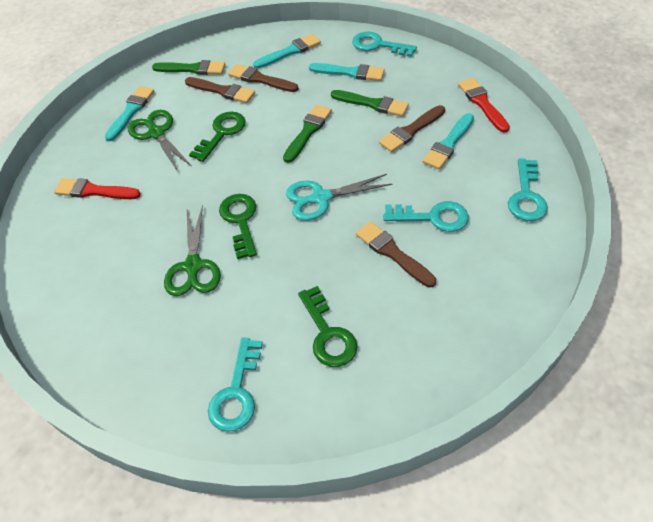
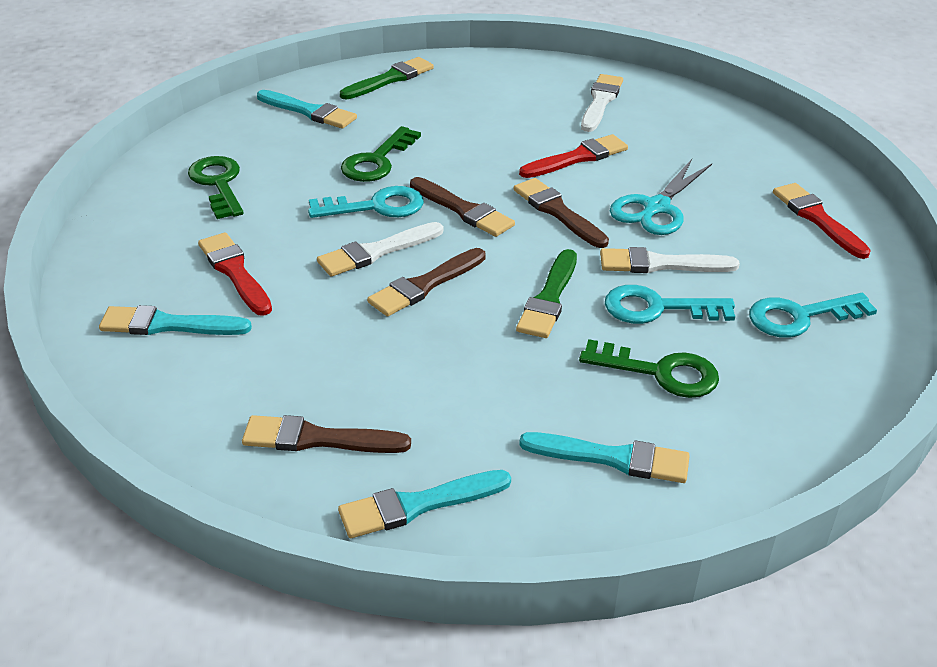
green brush: 3 -> 2
green scissors: 2 -> 0
red brush: 2 -> 3
turquoise key: 4 -> 3
white brush: 0 -> 3

